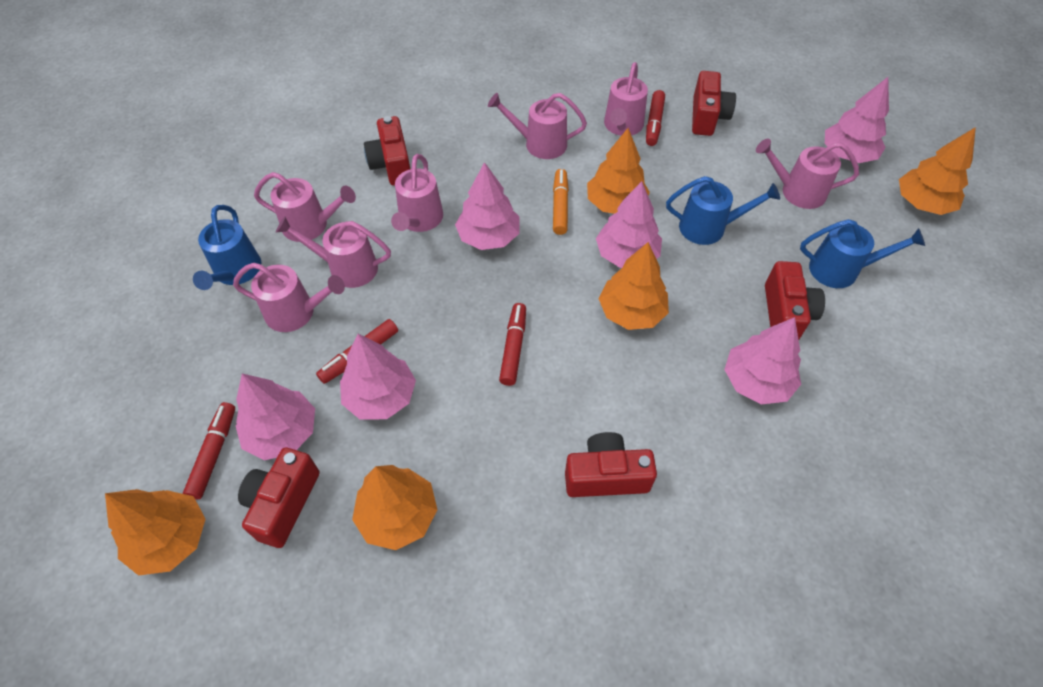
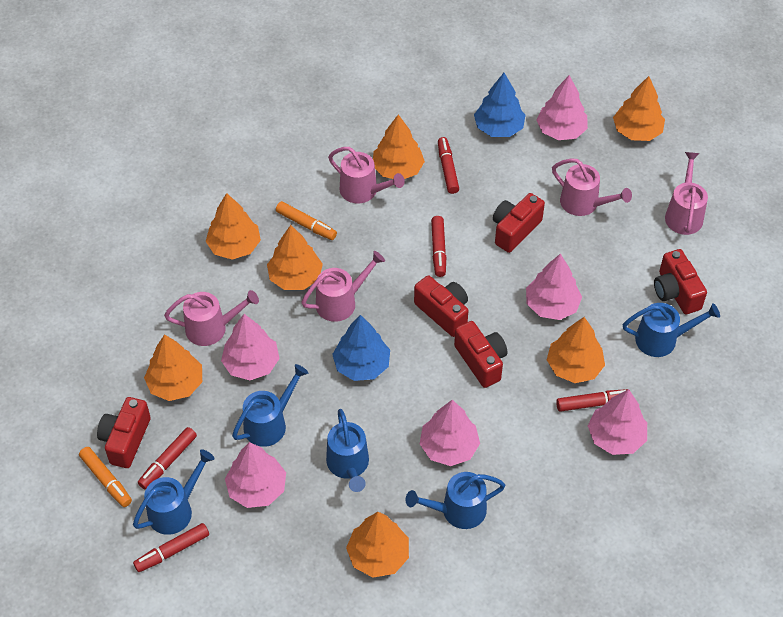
blue tree: 0 -> 2
blue watering can: 3 -> 5
orange marker: 1 -> 2
orange tree: 5 -> 7
pink watering can: 7 -> 5
red marker: 4 -> 5

